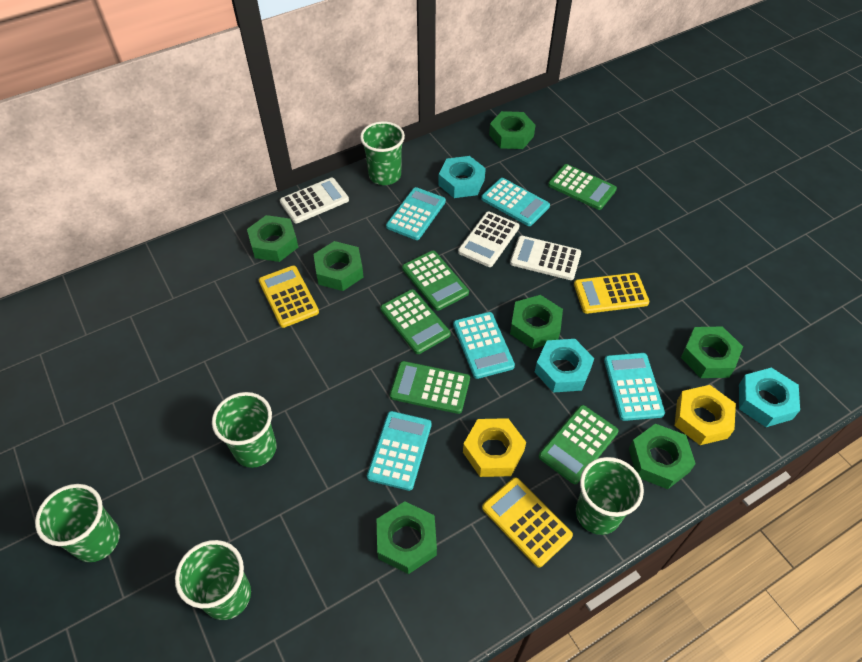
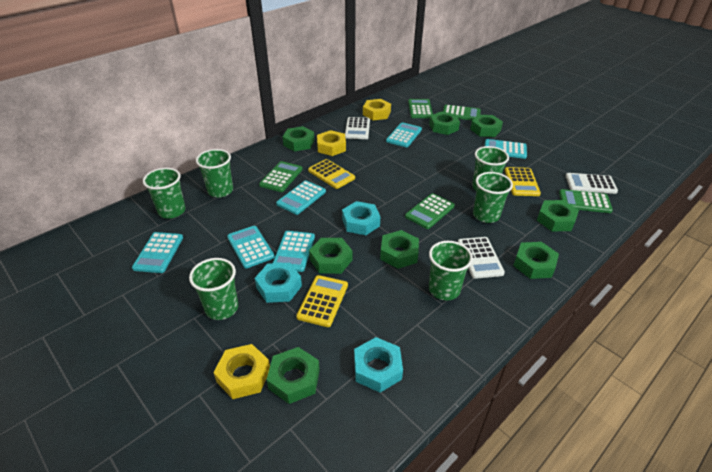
green cup: 5 -> 6
green nut: 7 -> 8
turquoise calculator: 5 -> 6
yellow nut: 2 -> 3

